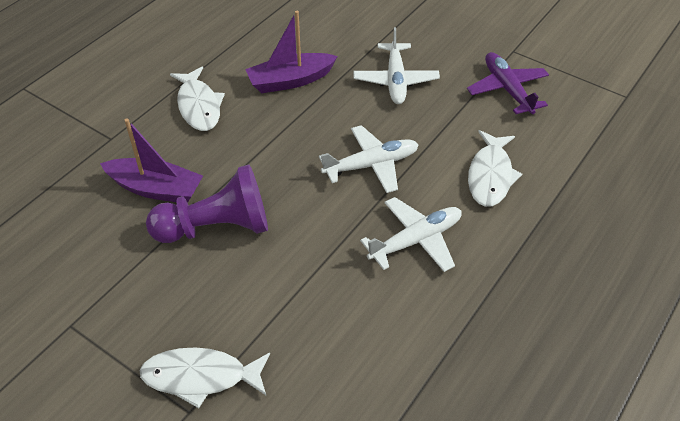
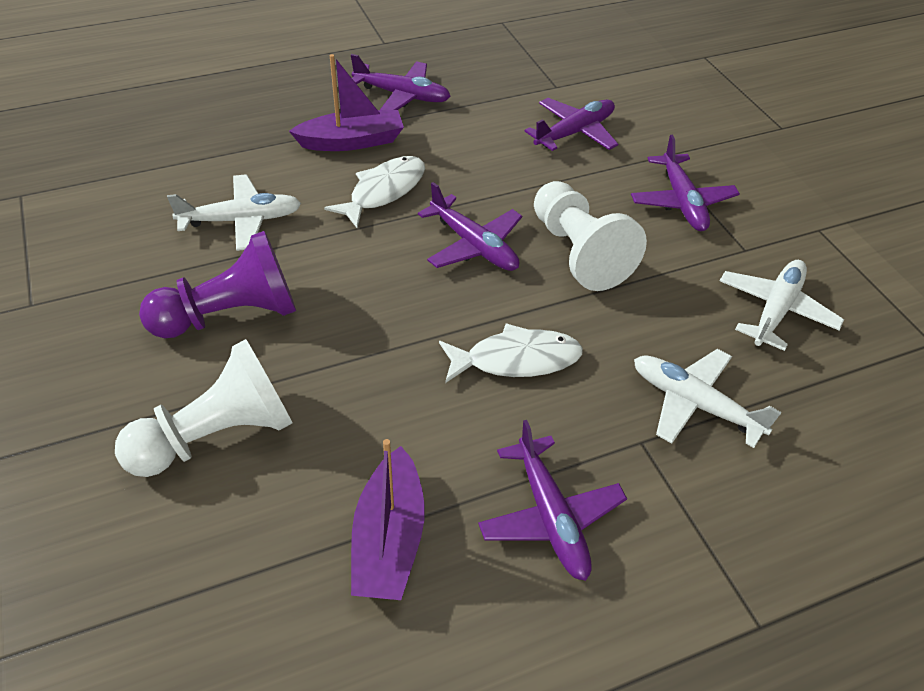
purple plane: 1 -> 5
white fish: 3 -> 2
white pawn: 0 -> 2

